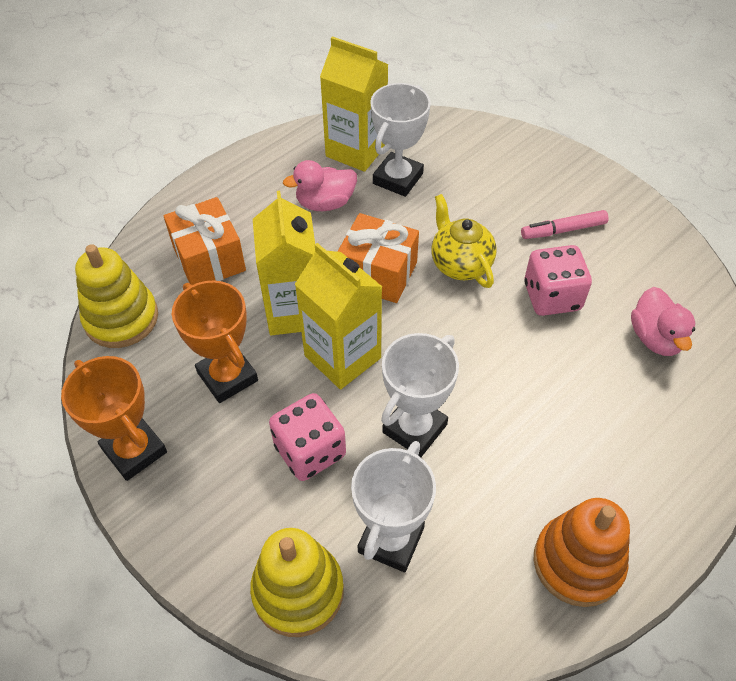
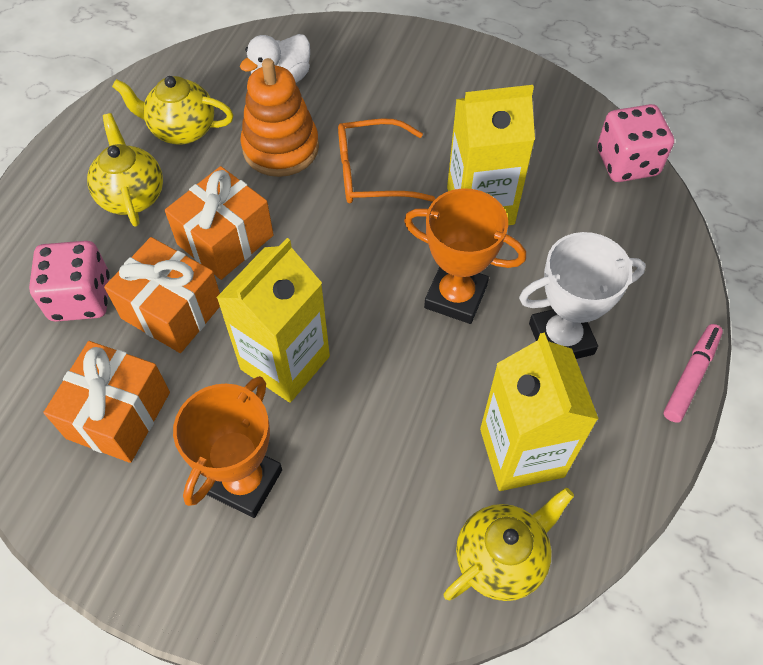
orange gift: 2 -> 3
orange glasses: 0 -> 1
pink duck: 2 -> 0
white duck: 0 -> 1
white trophy: 3 -> 1
yellow stacking toy: 2 -> 0
yellow teapot: 1 -> 3

